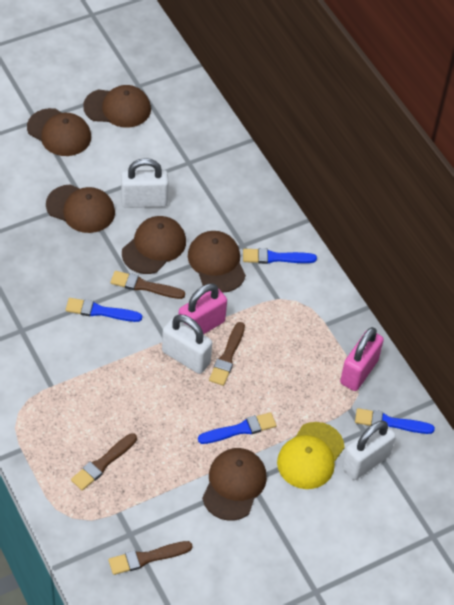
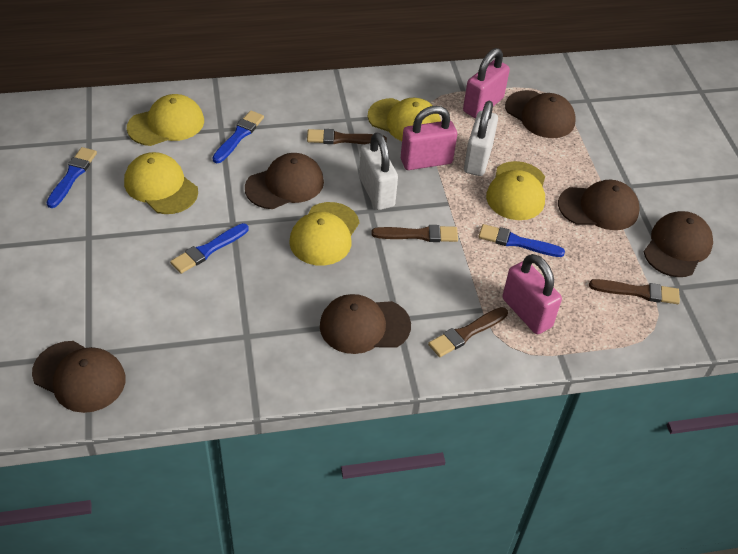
pink padlock: 2 -> 3
white padlock: 3 -> 2
yellow cap: 1 -> 5

